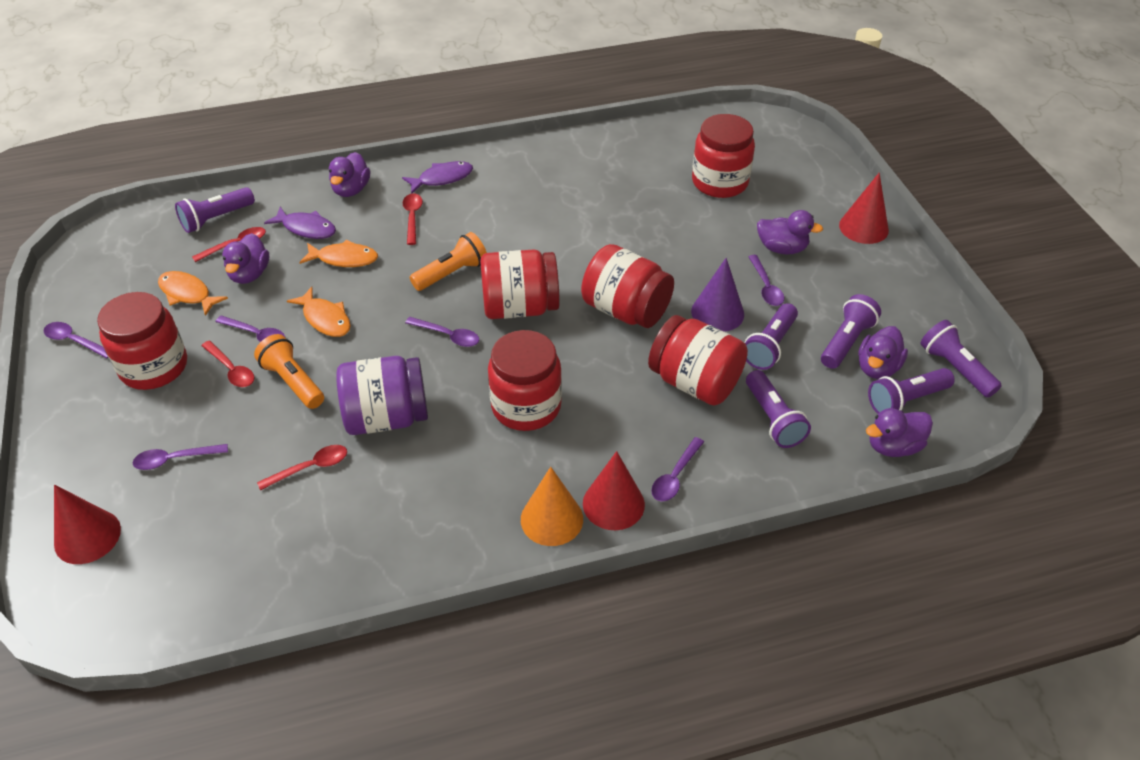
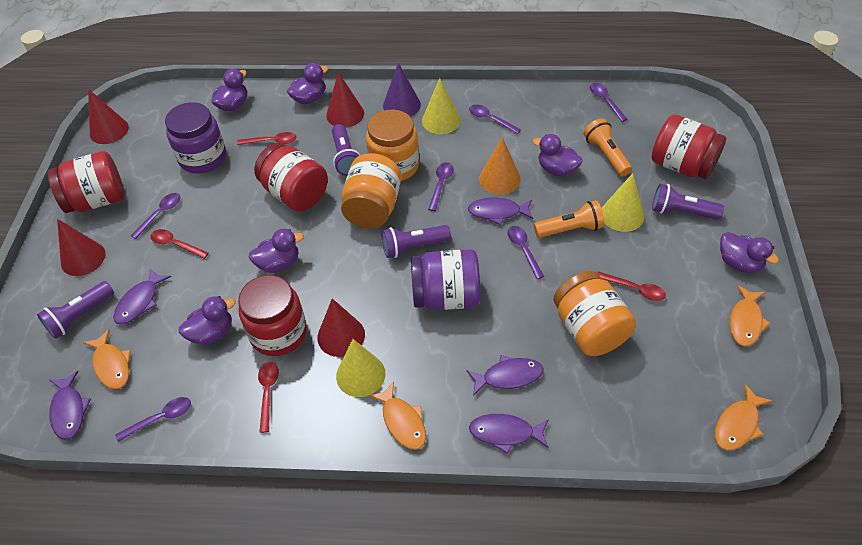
orange fish: 3 -> 4
orange jar: 0 -> 3
purple duck: 5 -> 6
purple fish: 2 -> 5
purple flashlight: 6 -> 4
purple jar: 1 -> 2
red cone: 3 -> 4
red jar: 6 -> 4
yellow cone: 0 -> 3

